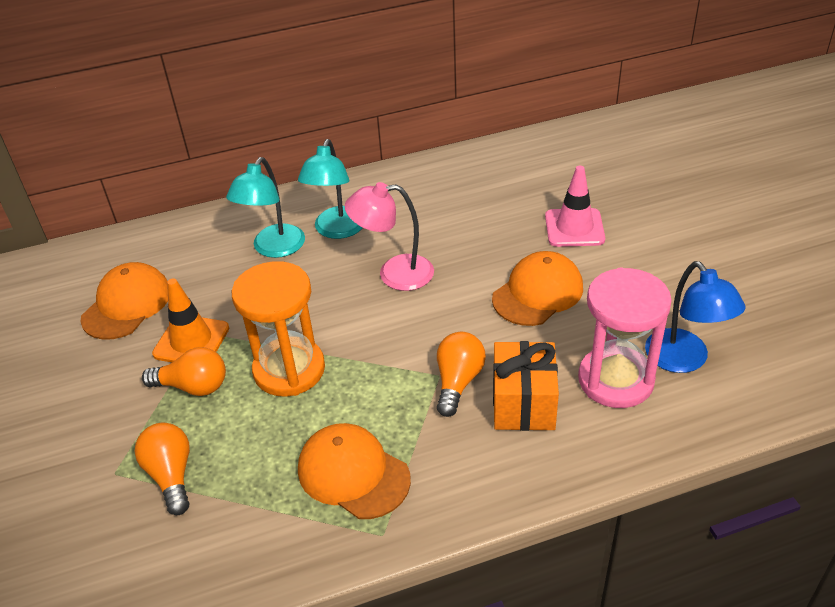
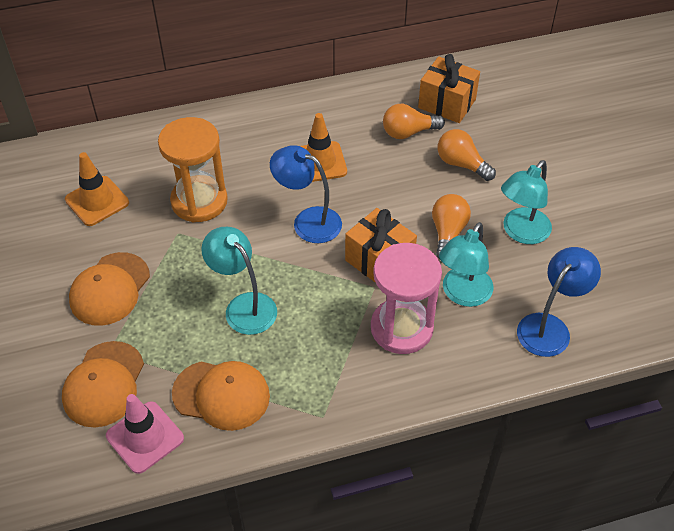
blue lamp: 1 -> 2
orange gift: 1 -> 2
orange traffic cone: 1 -> 2
pink lamp: 1 -> 0
turquoise lamp: 2 -> 3

